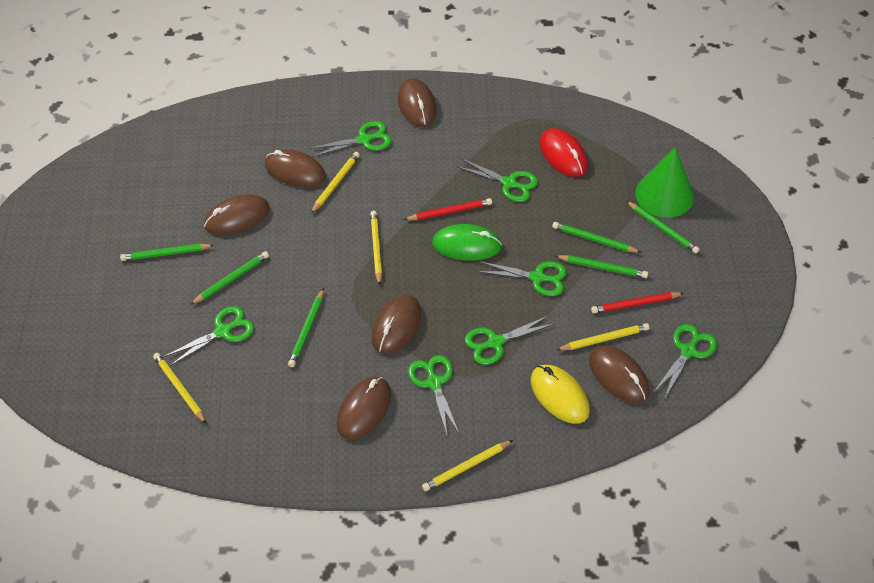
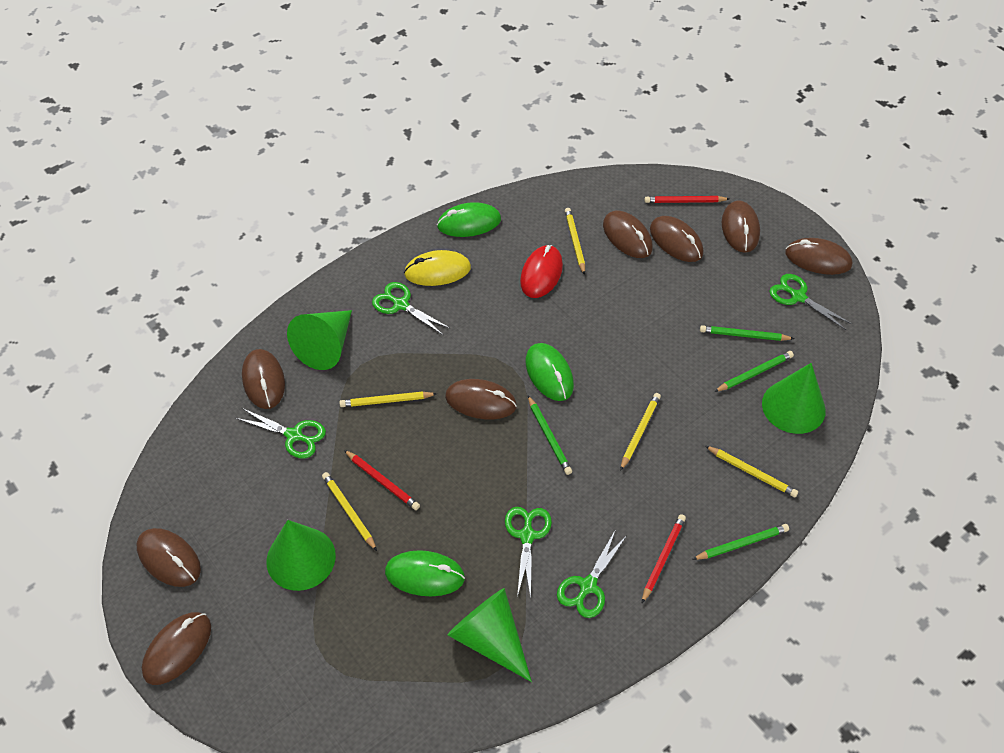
brown mouse: 6 -> 8
green cone: 1 -> 4
green mouse: 1 -> 3
green pencil: 6 -> 4
green scissors: 7 -> 5
red pencil: 2 -> 3

